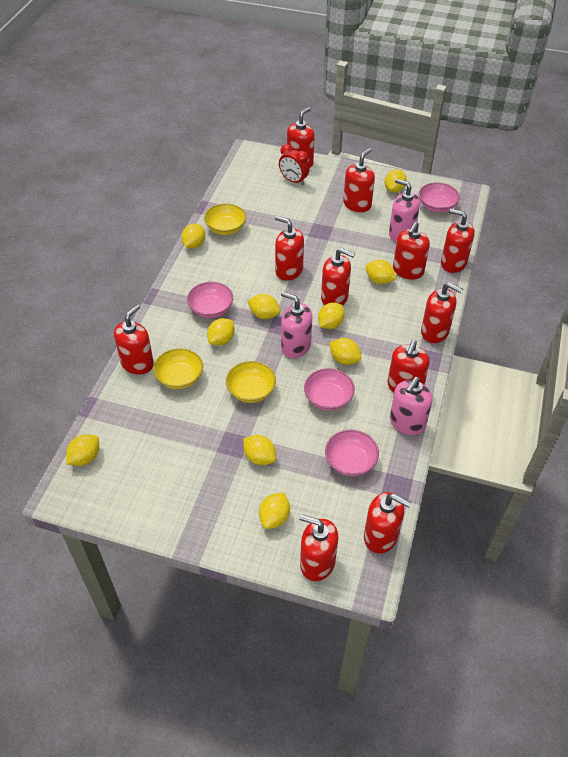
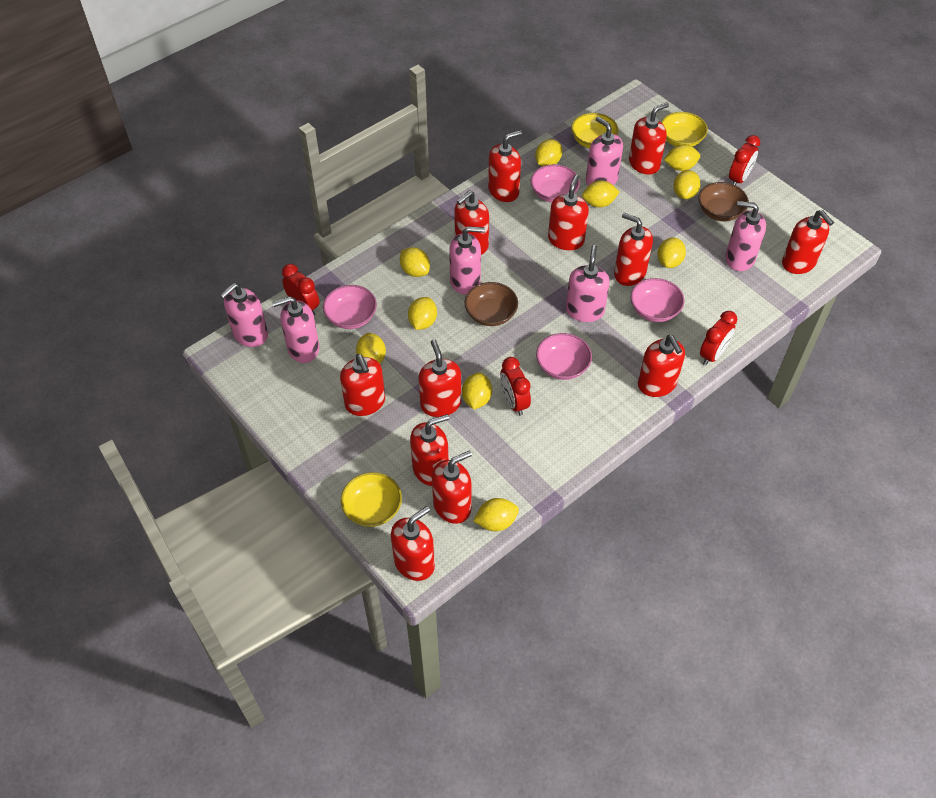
brown bowl: 0 -> 2
pink soap dispenser: 3 -> 6
red clock: 1 -> 4
red soap dispenser: 11 -> 12

